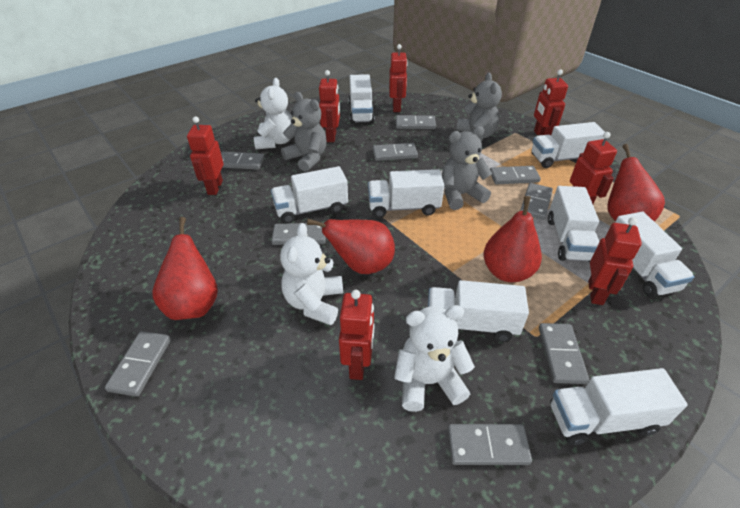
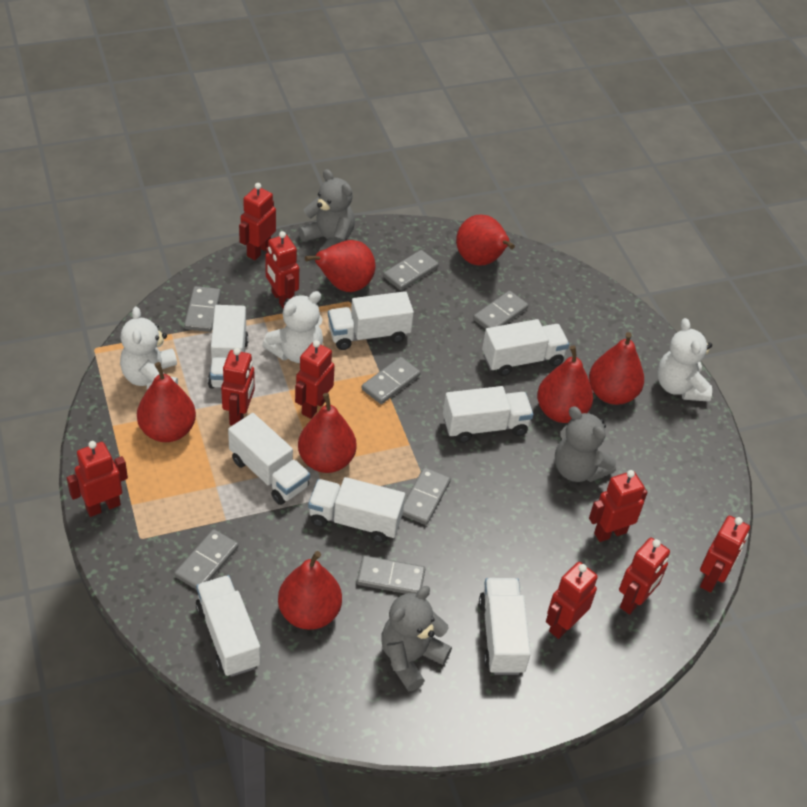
grey domino: 9 -> 7
red pear: 4 -> 7
red robot: 7 -> 9

